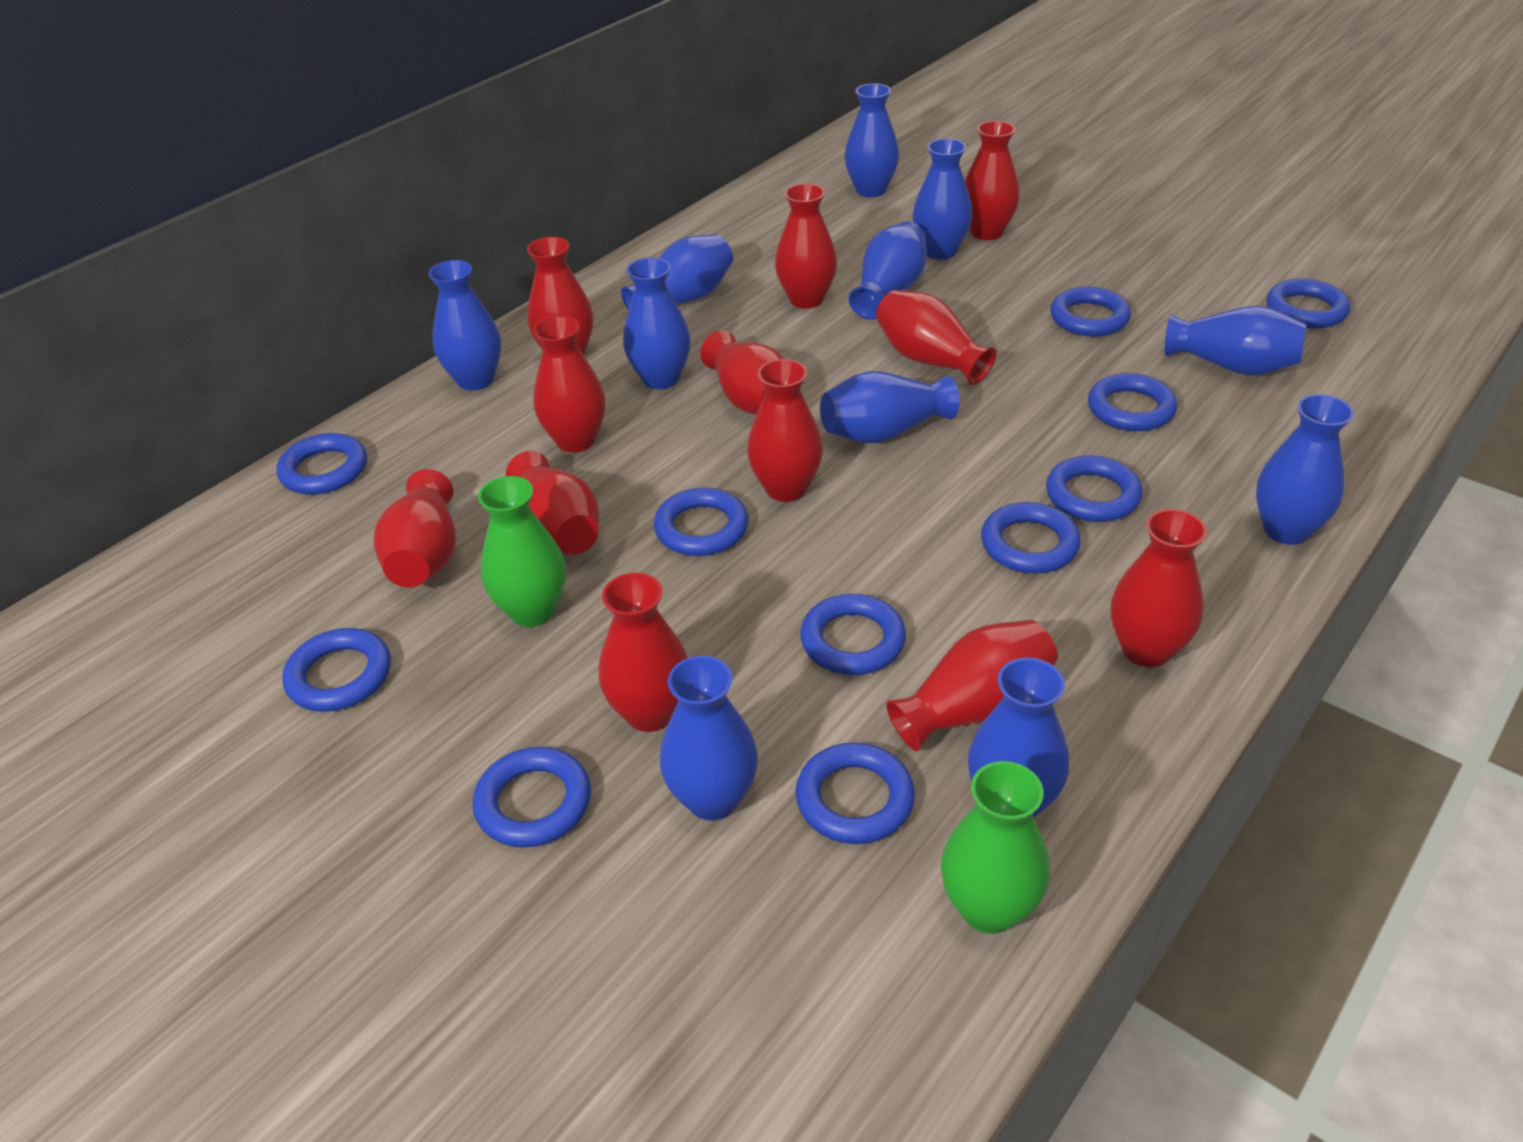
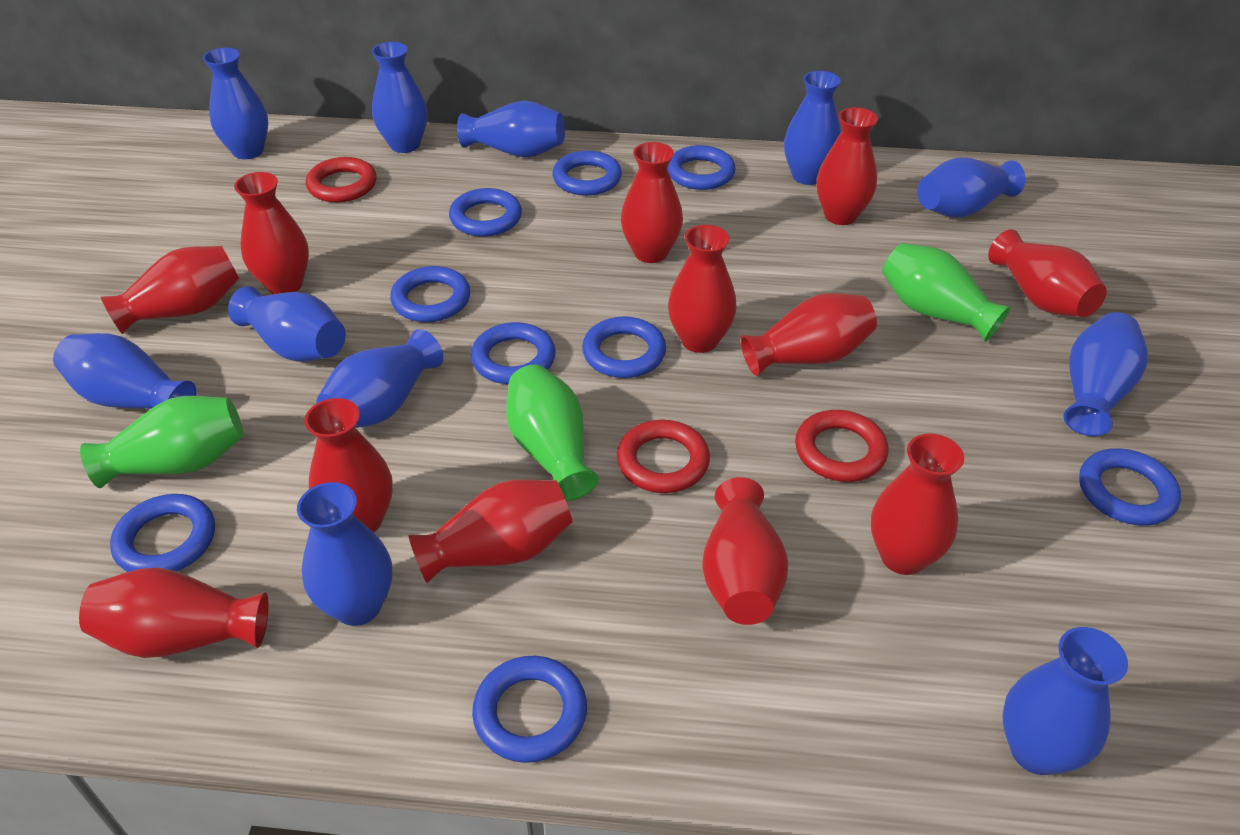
blue ring: 11 -> 9
green vase: 2 -> 3
red ring: 0 -> 3

